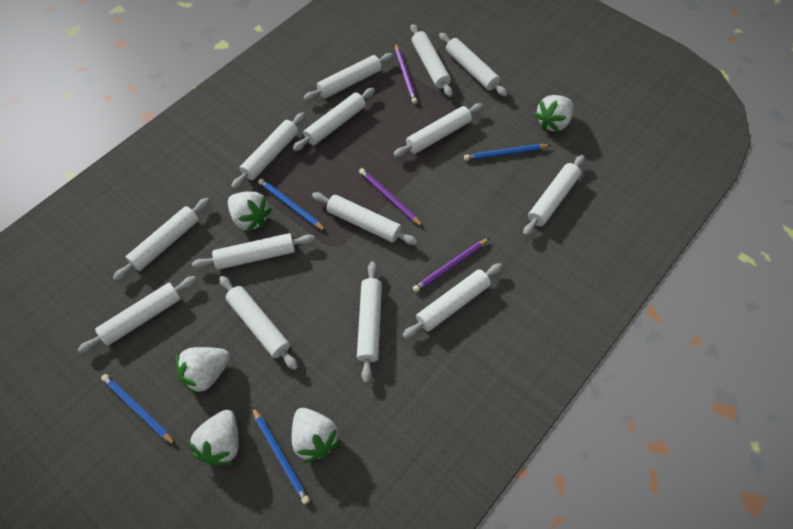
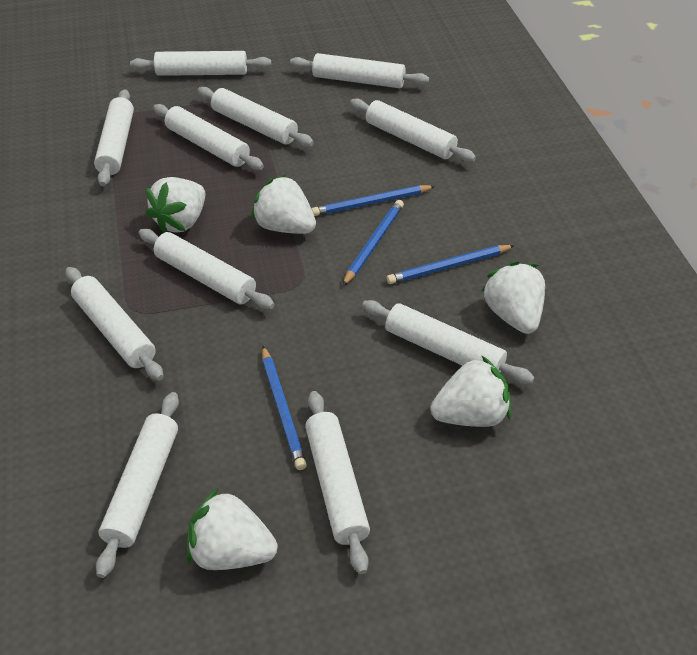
purple pencil: 3 -> 0
white rolling pin: 14 -> 11

